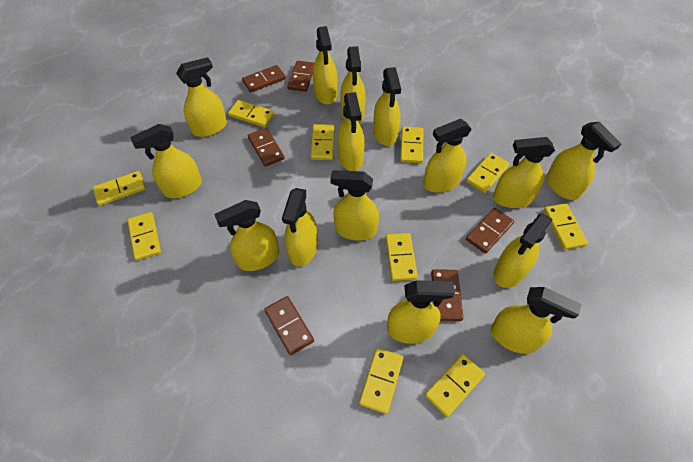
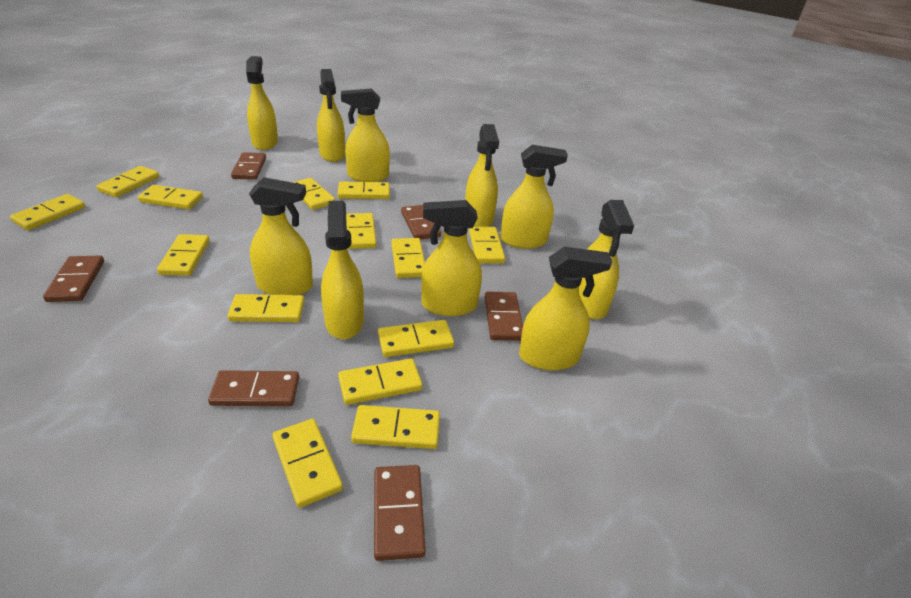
yellow domino: 10 -> 14
yellow spray bottle: 15 -> 10

